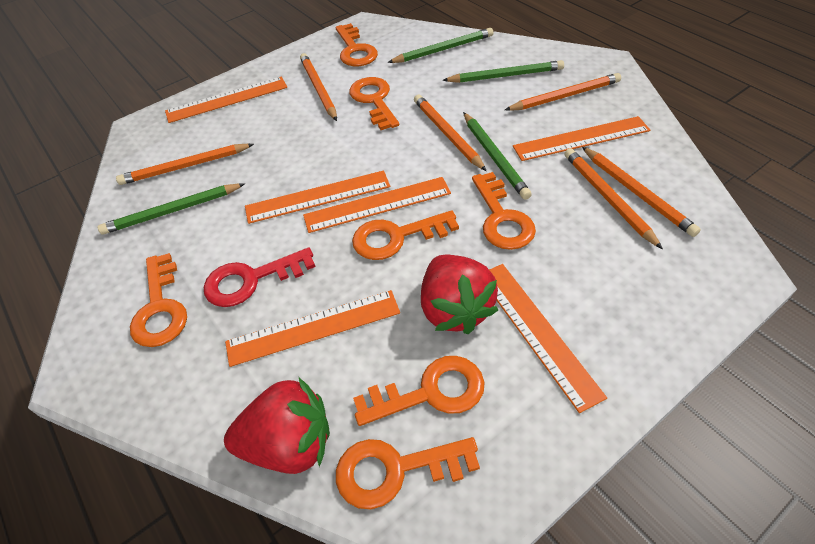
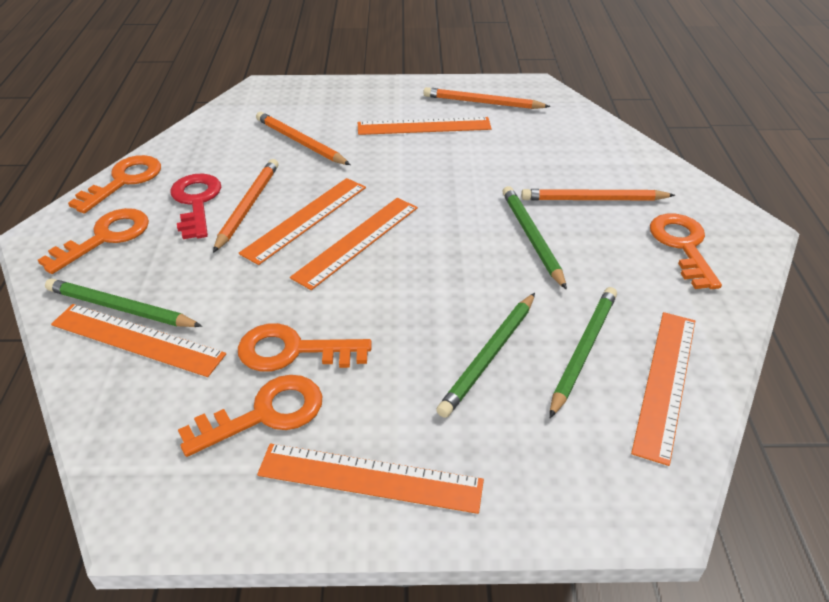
orange key: 7 -> 5
orange pencil: 6 -> 4
red strawberry: 2 -> 0

